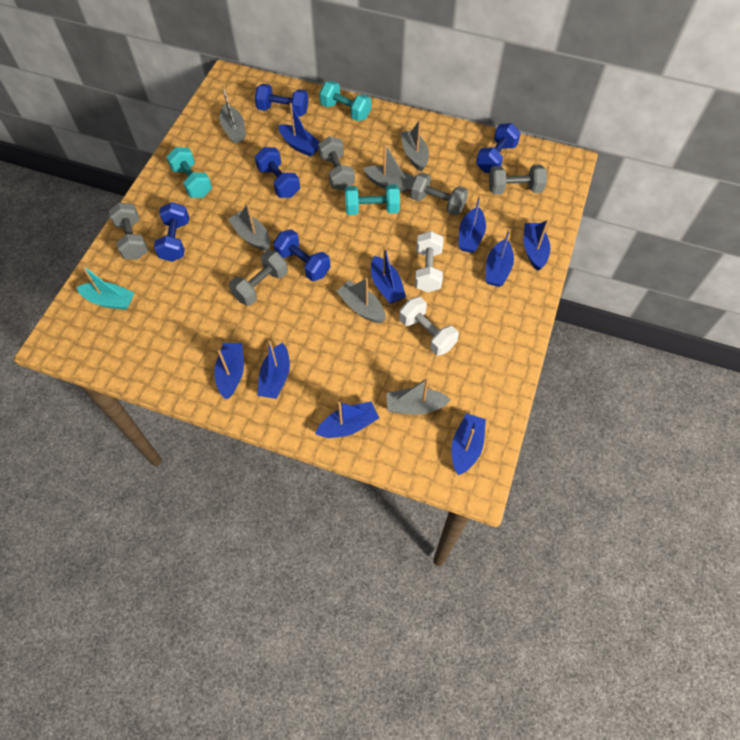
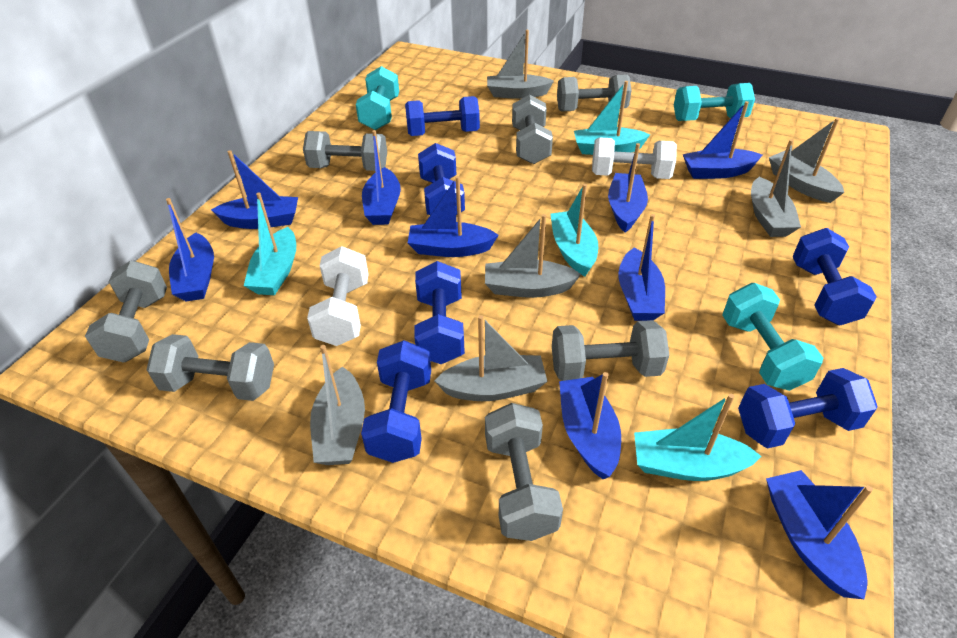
blue dumbbell: 5 -> 6
grey dumbbell: 5 -> 7
turquoise boat: 1 -> 4

